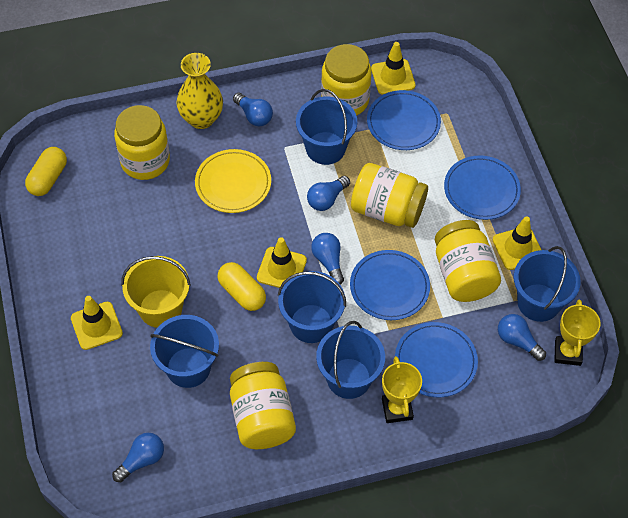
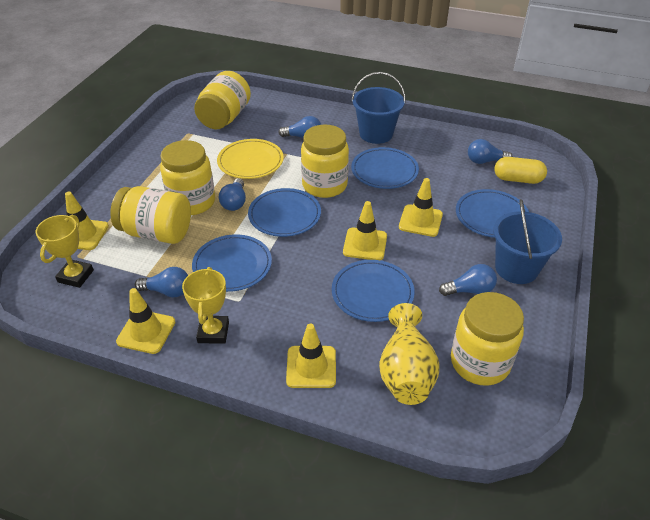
blue bucket: 5 -> 2
blue plate: 4 -> 5
yellow bucket: 1 -> 0
yellow capsule: 2 -> 1
yellow traffic cone: 4 -> 5

